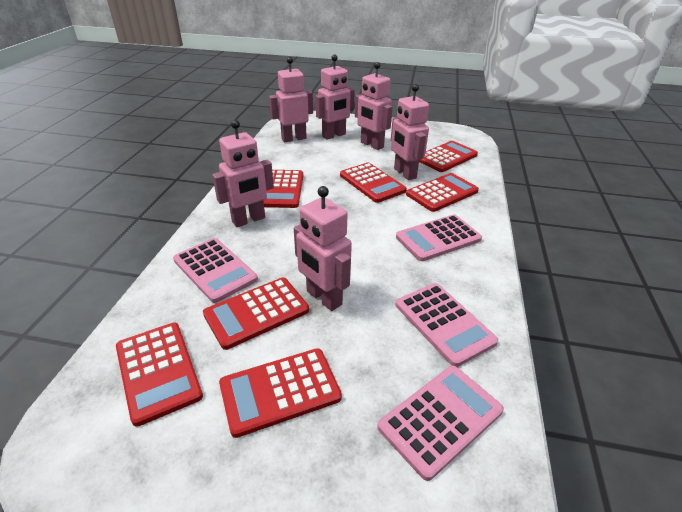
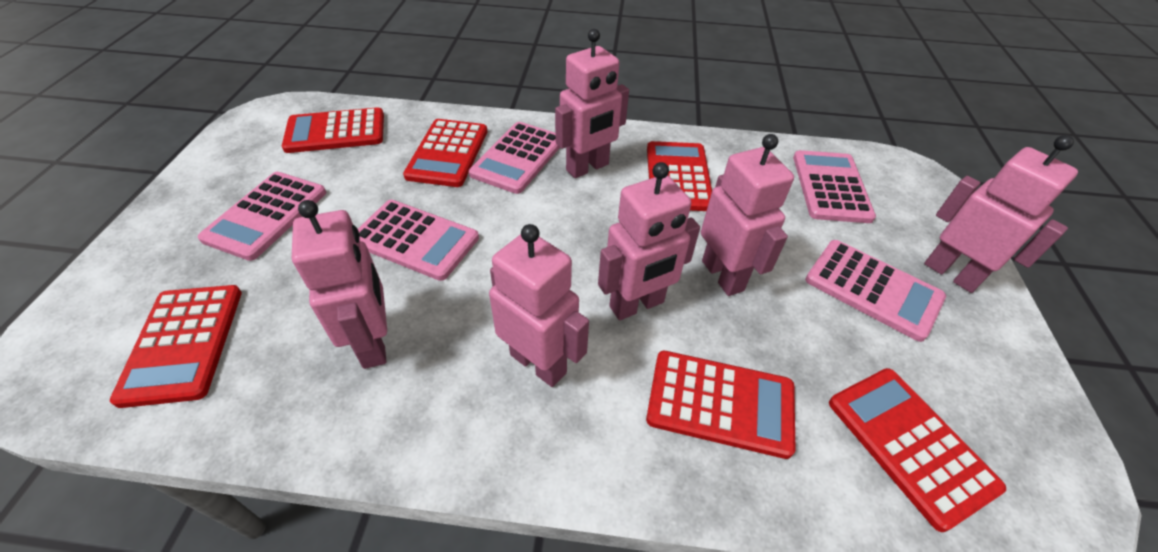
pink calculator: 4 -> 5
red calculator: 7 -> 6

